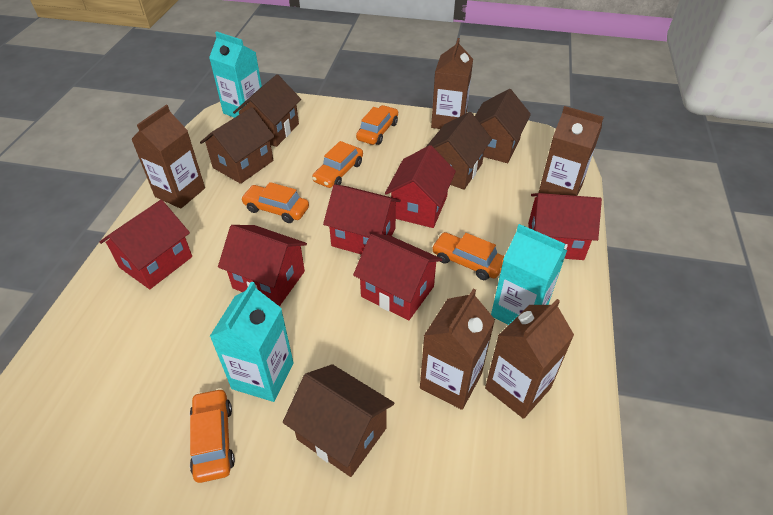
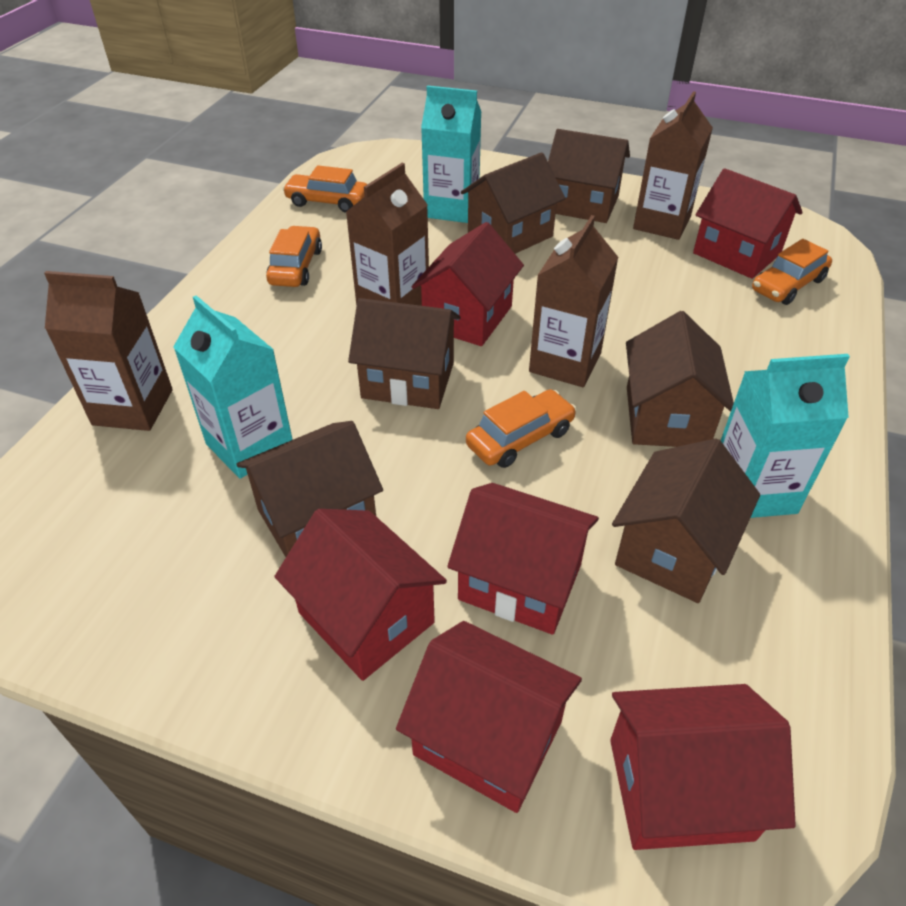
brown carton: 5 -> 4
brown house: 5 -> 6
orange car: 5 -> 4

